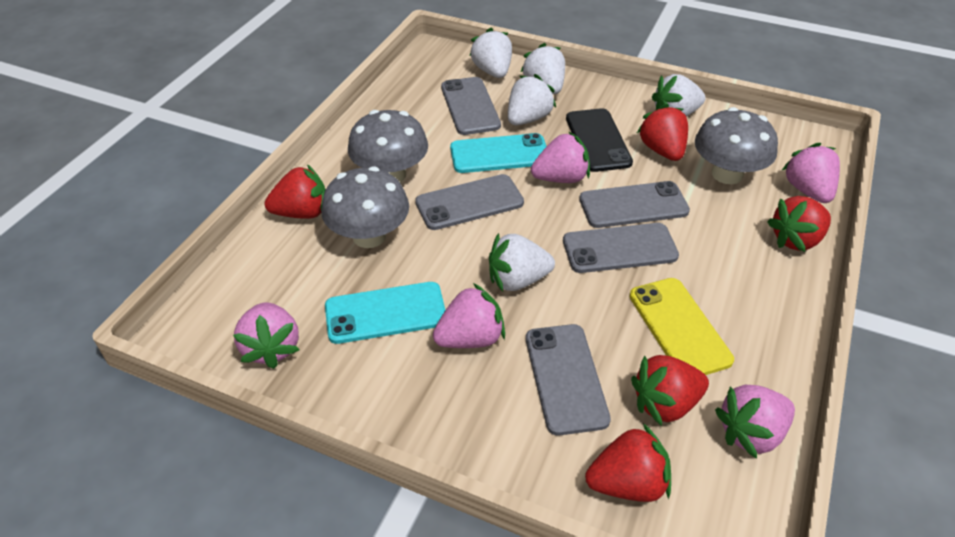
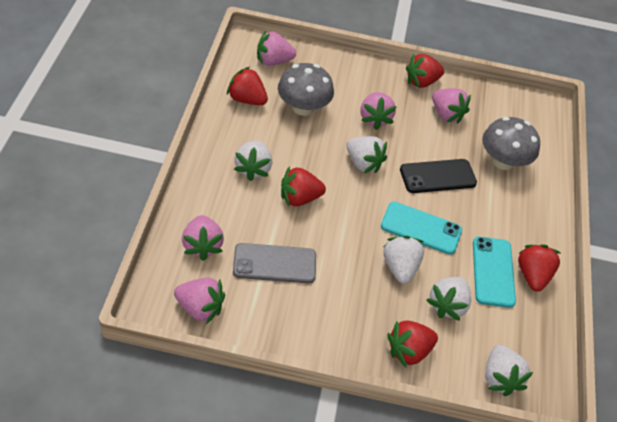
grey mushroom: 3 -> 2
grey phone: 5 -> 1
yellow phone: 1 -> 0

